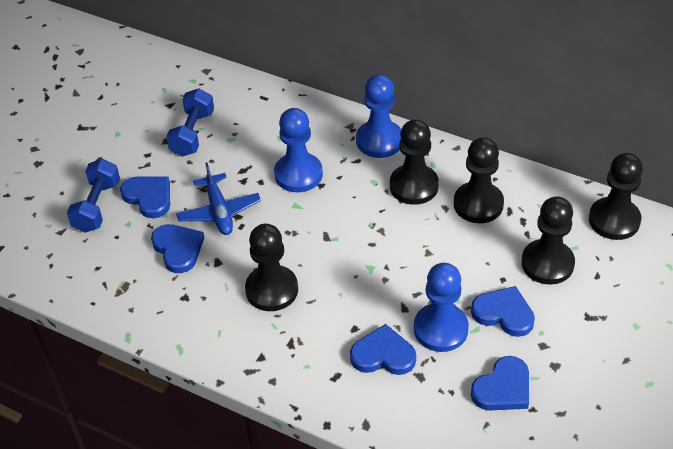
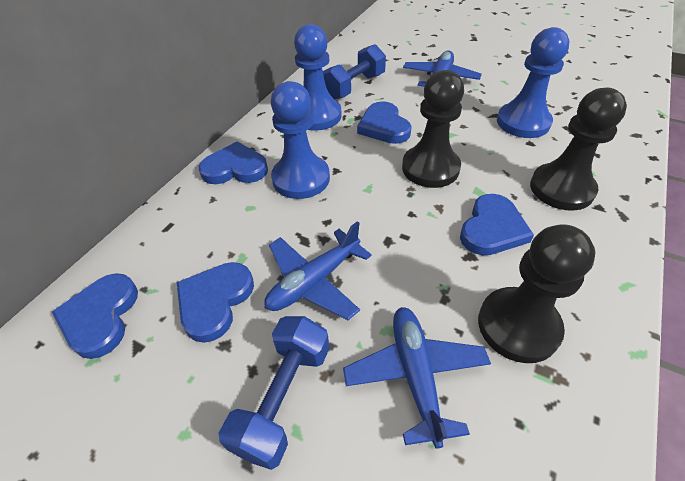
black pawn: 5 -> 3
blue plane: 1 -> 3

